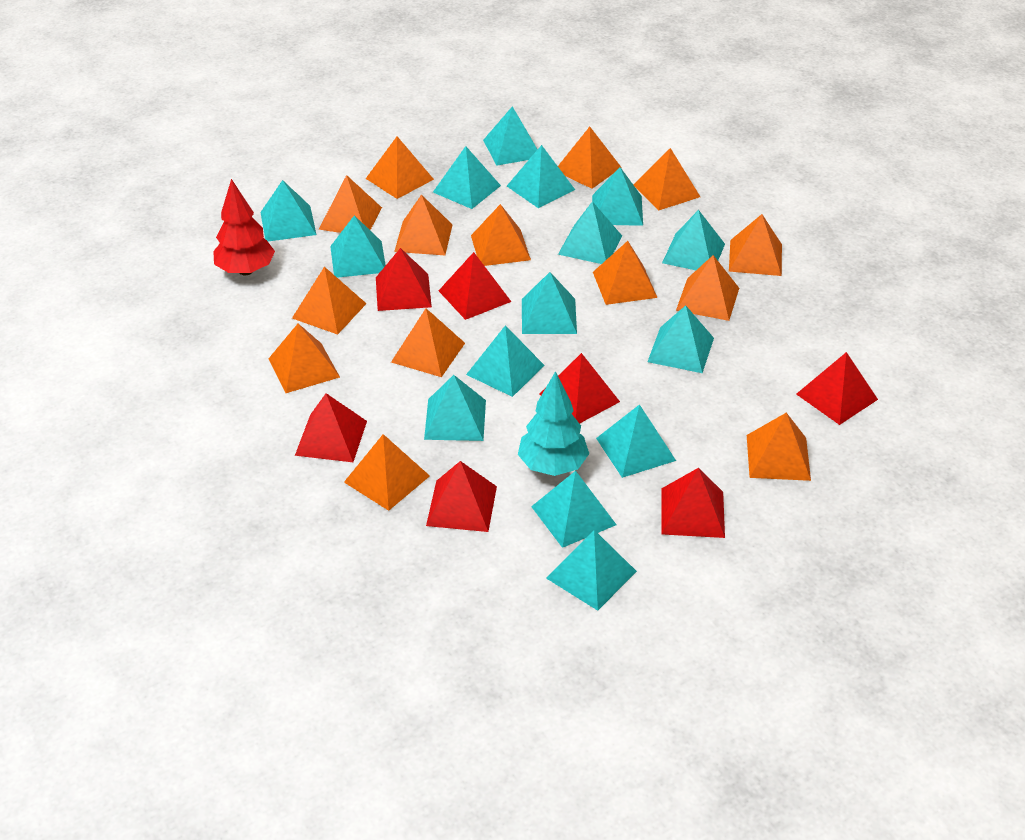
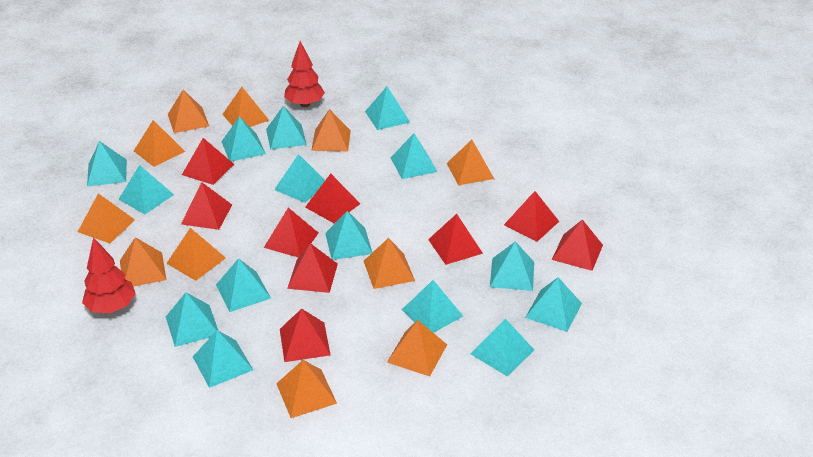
orange pyramid: 14 -> 11
red pyramid: 7 -> 9
red tree: 1 -> 2
turquoise tree: 1 -> 0

